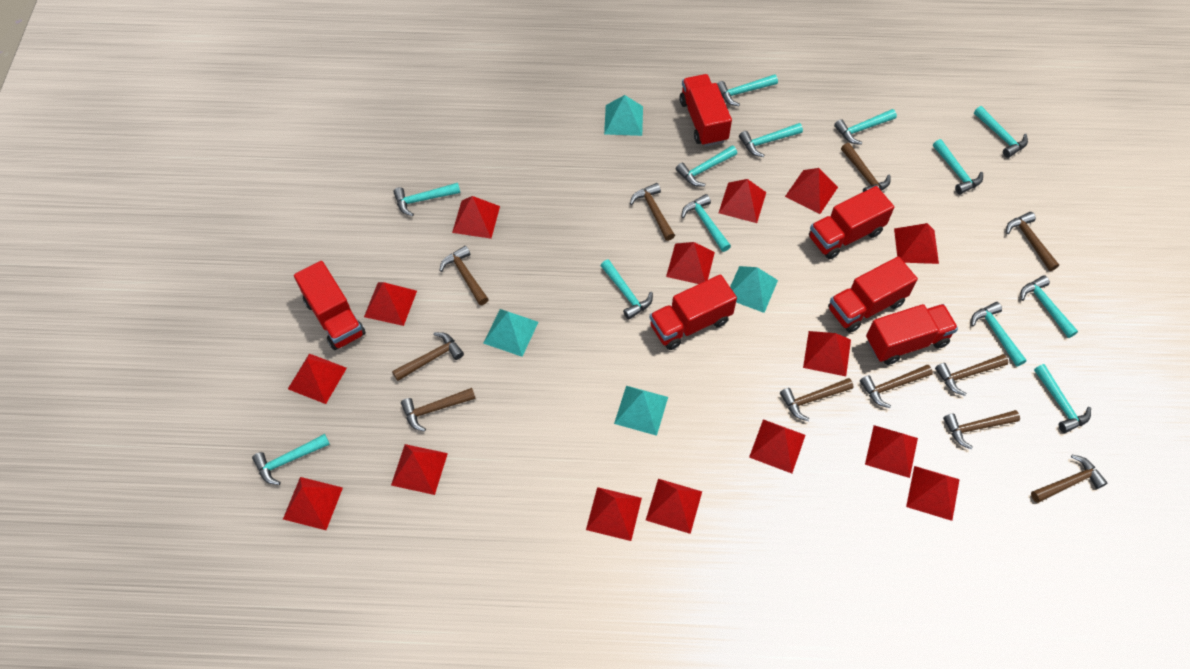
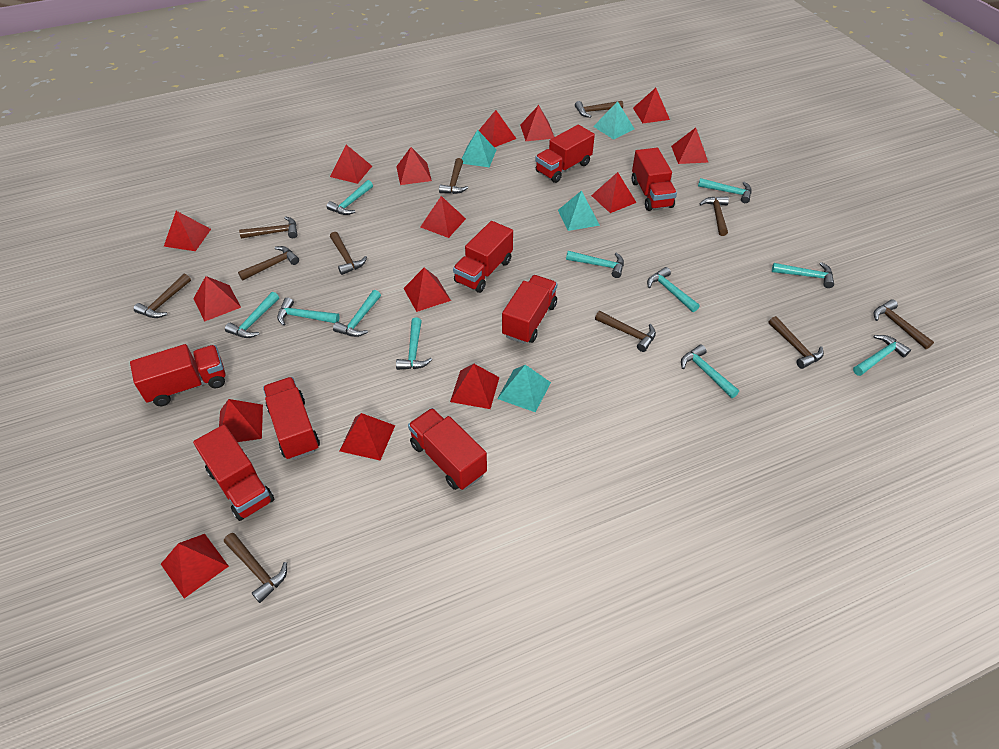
red truck: 6 -> 8
turquoise hammer: 13 -> 11

